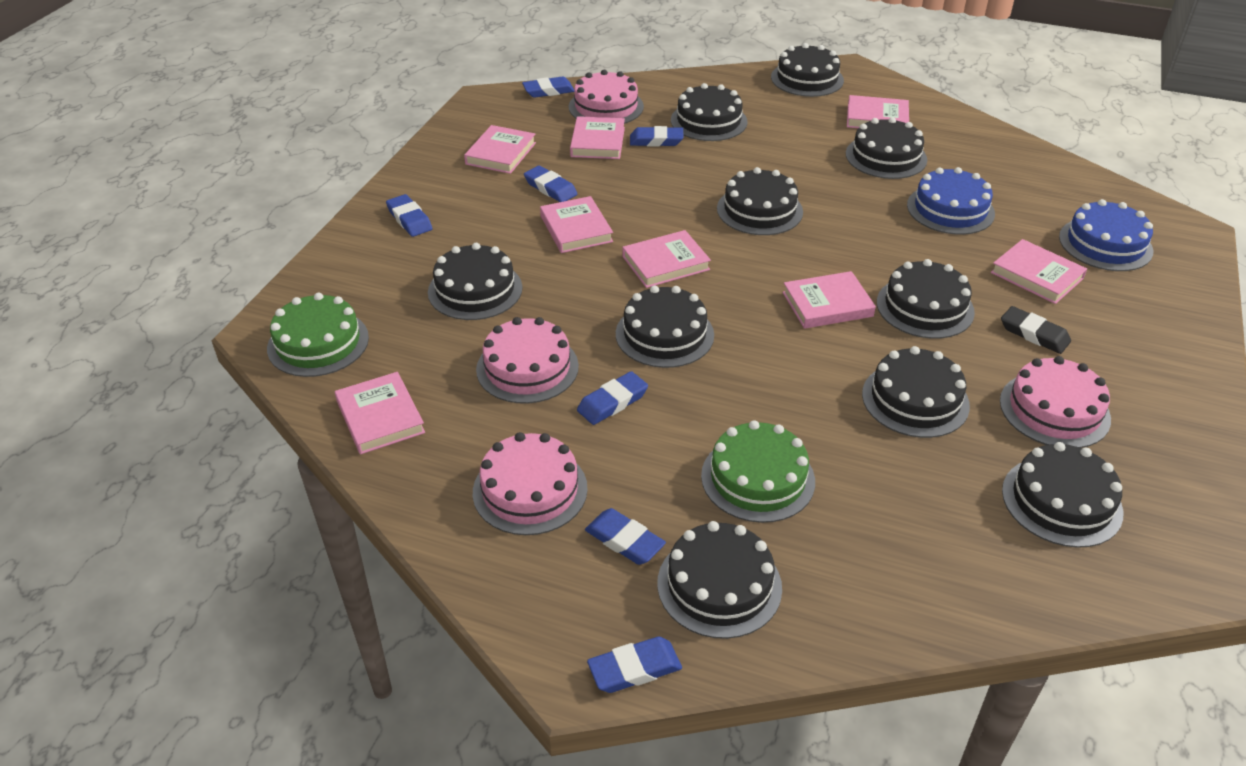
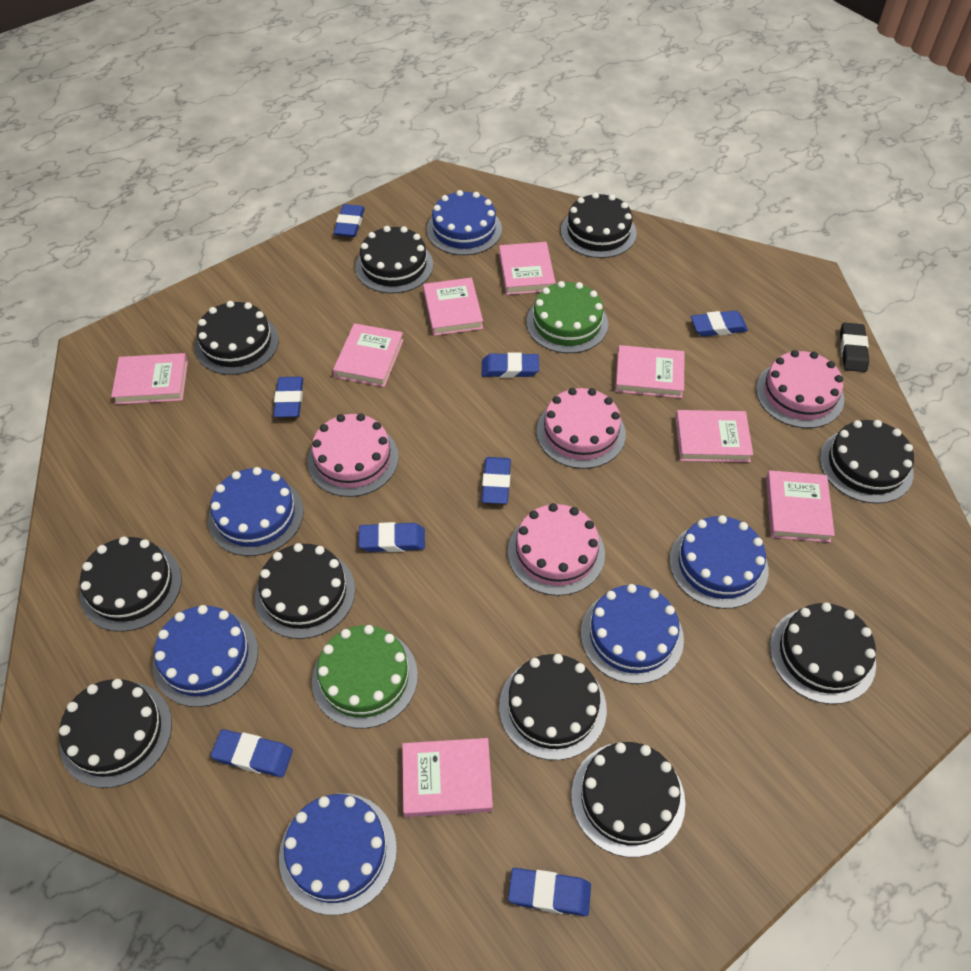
blue cake: 2 -> 6
blue eraser: 7 -> 8

